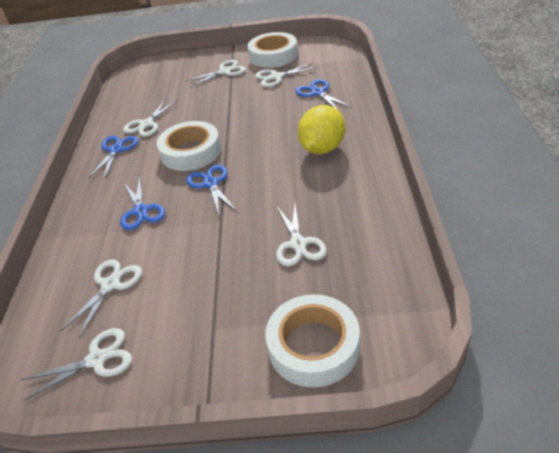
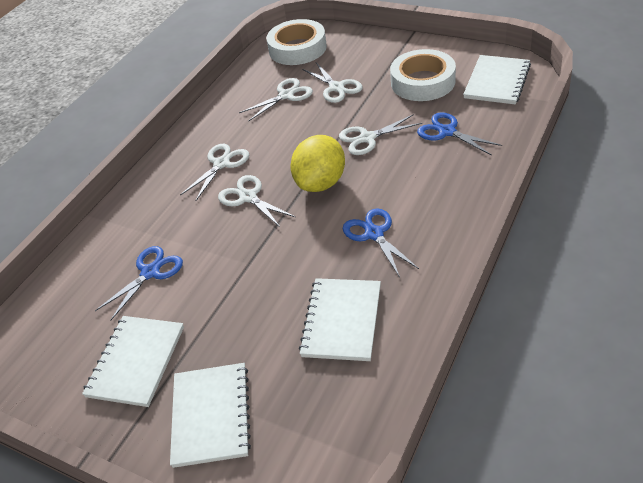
blue scissors: 4 -> 3
white notebook: 0 -> 4
white scissors: 6 -> 5
white tape: 3 -> 2

